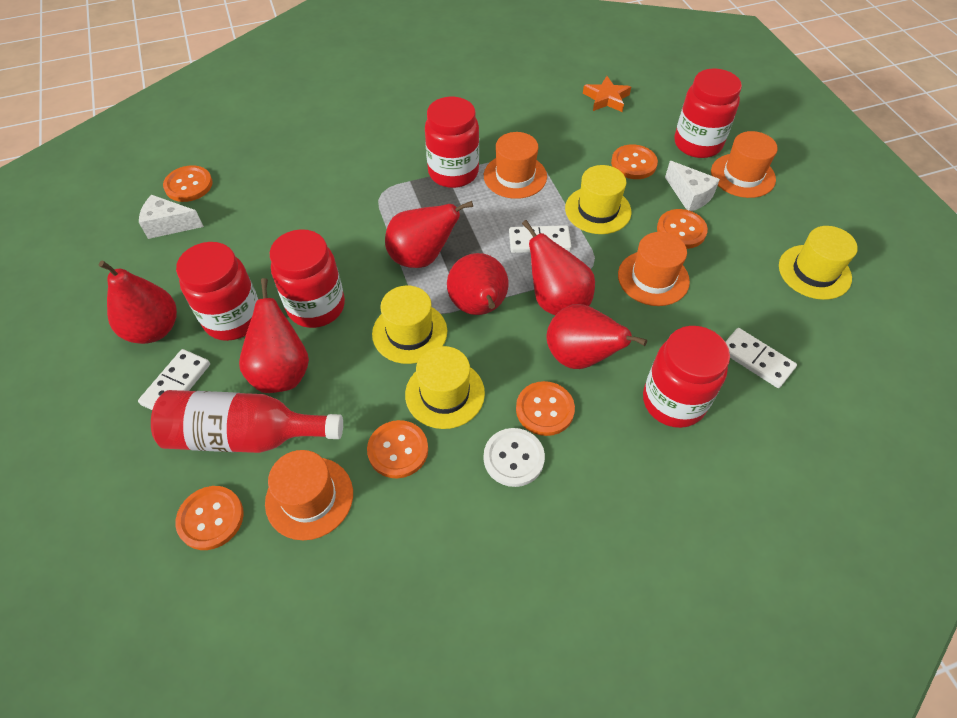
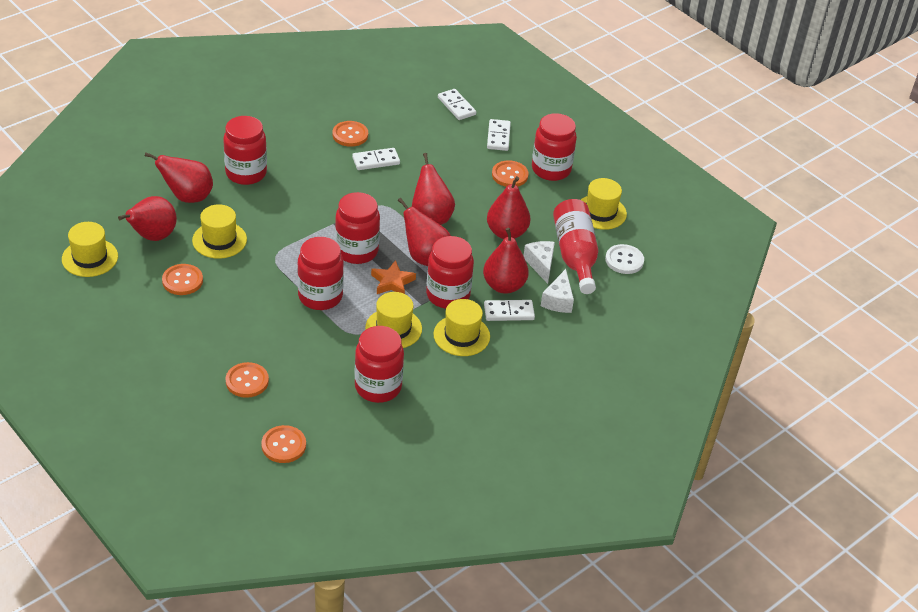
orange button: 6 -> 5
orange hat: 4 -> 0
red jar: 5 -> 6
white domino: 3 -> 4
yellow hat: 4 -> 5

